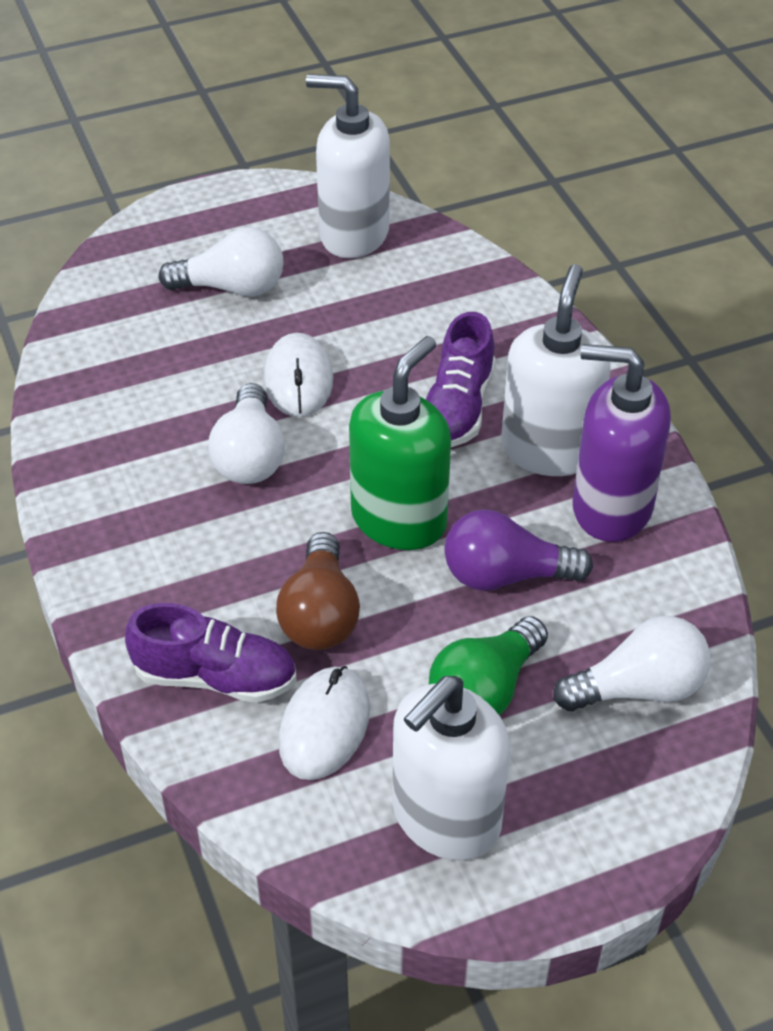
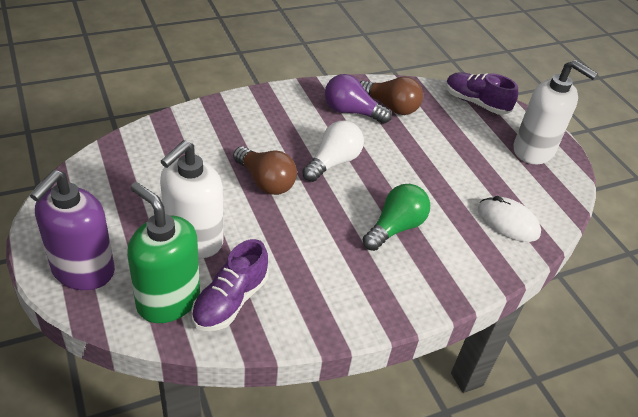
brown light bulb: 1 -> 2
white light bulb: 3 -> 1
white mouse: 2 -> 1
white soap dispenser: 3 -> 2

